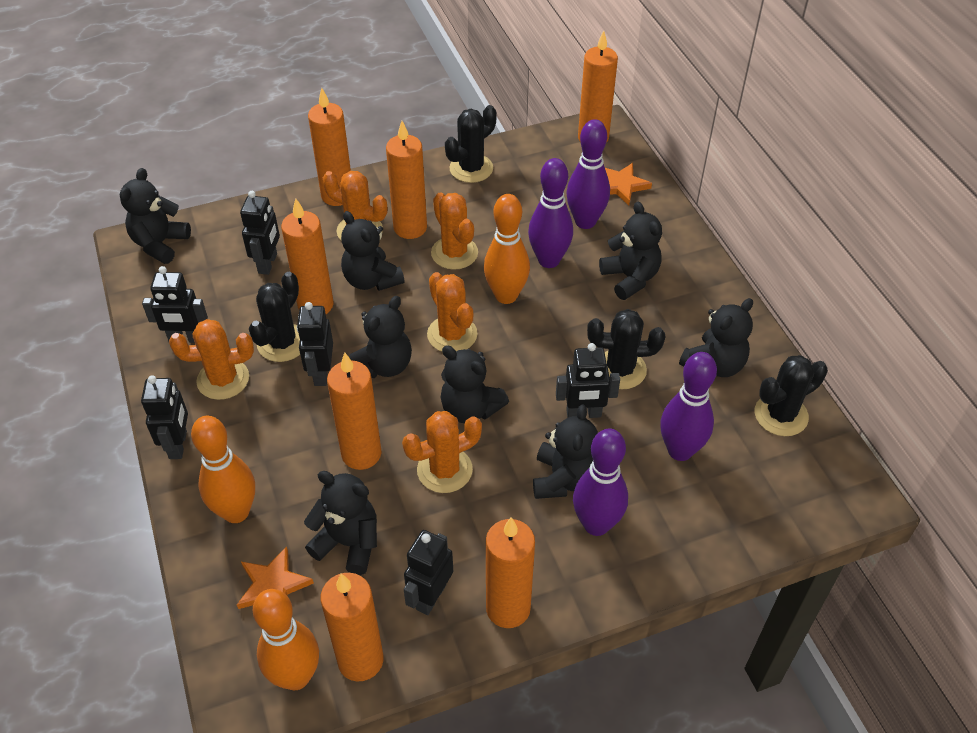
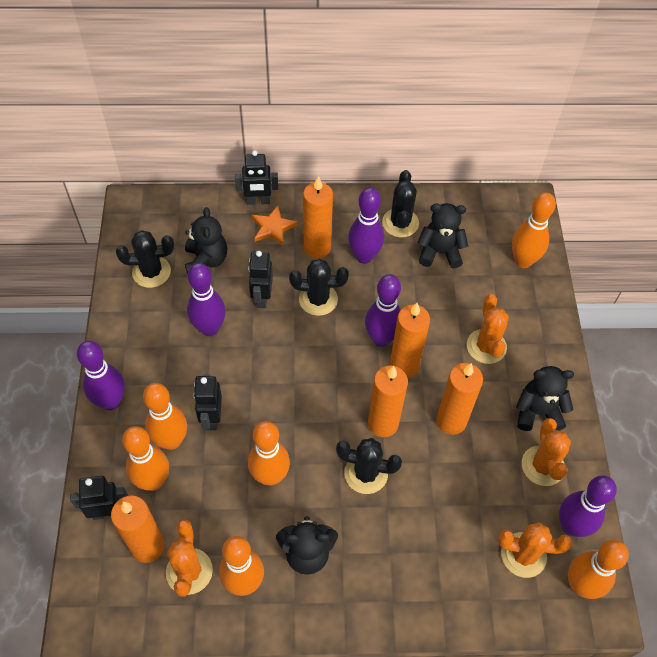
black robot: 6 -> 4
black teddy bear: 8 -> 4
orange bowling pin: 3 -> 6
orange cactus: 5 -> 4
orange candle: 7 -> 5
orange star: 2 -> 1
purple bowling pin: 4 -> 5

